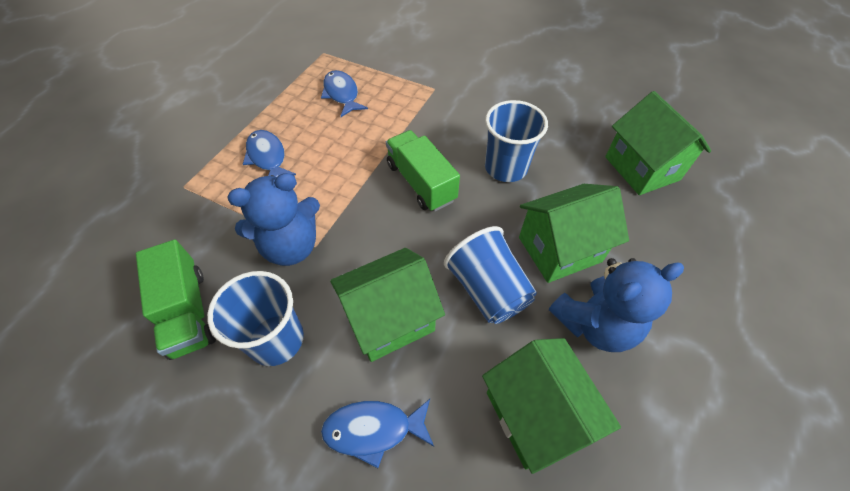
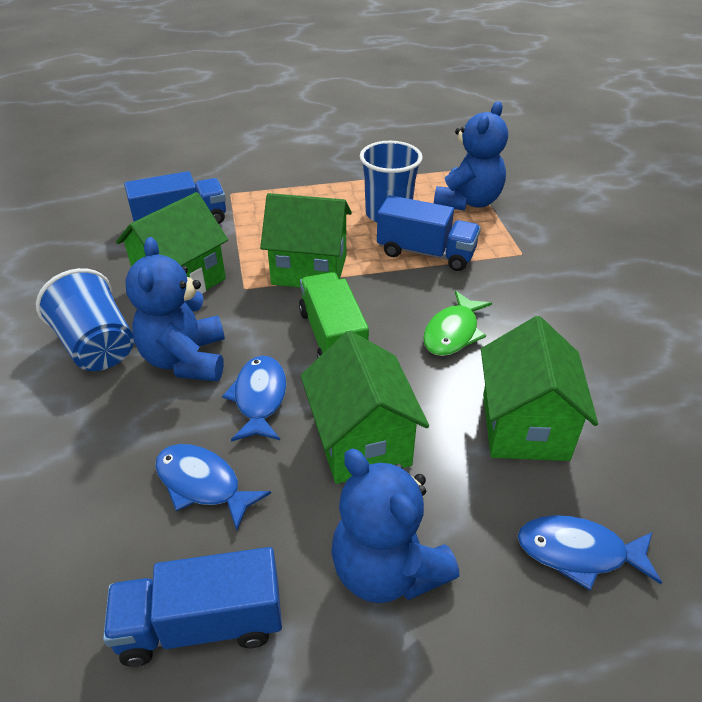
blue cup: 3 -> 2
blue teddy bear: 2 -> 3
blue truck: 0 -> 3
green fish: 0 -> 1
green truck: 2 -> 1

